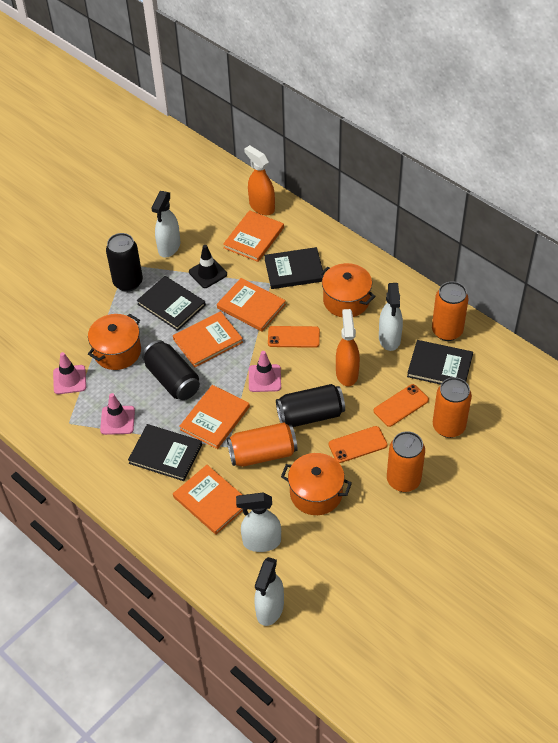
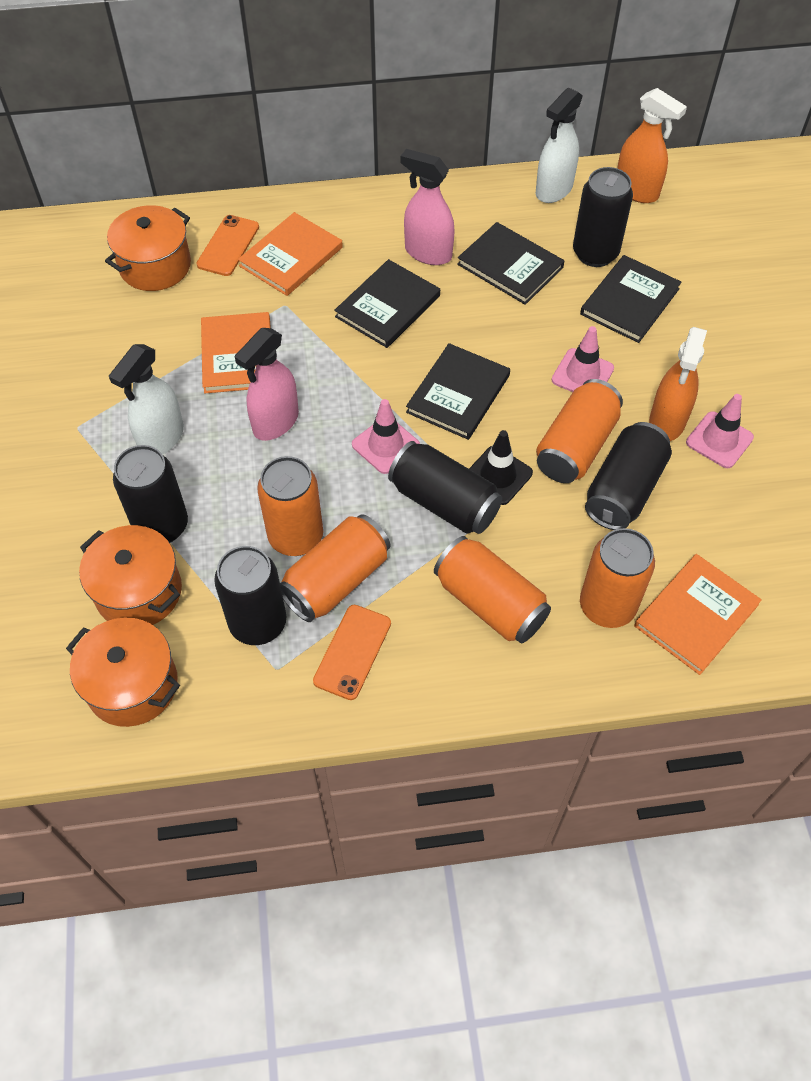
black can: 3 -> 5
orange book: 5 -> 3
orange can: 4 -> 5
orange phone: 3 -> 2
pink spray bottle: 0 -> 2
white spray bottle: 4 -> 2

